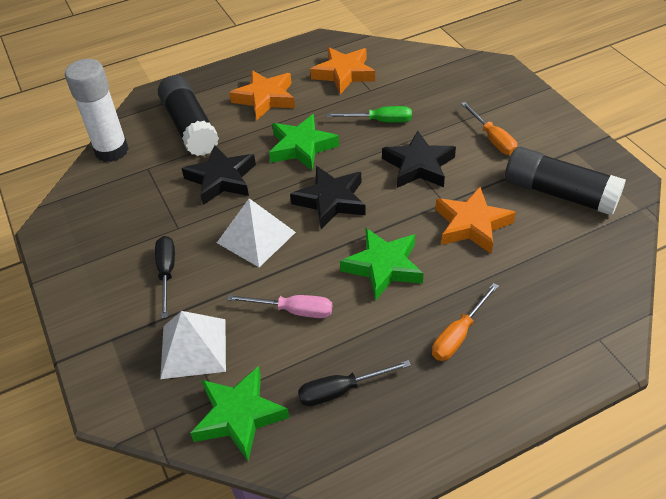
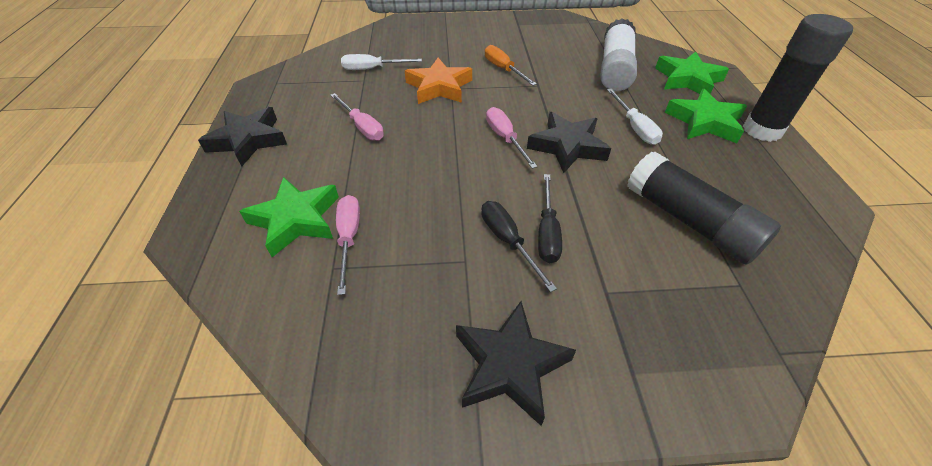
green screwdriver: 1 -> 0
orange screwdriver: 2 -> 1
orange star: 3 -> 1
pink screwdriver: 1 -> 3
white pyramid: 2 -> 0
white screwdriver: 0 -> 2

